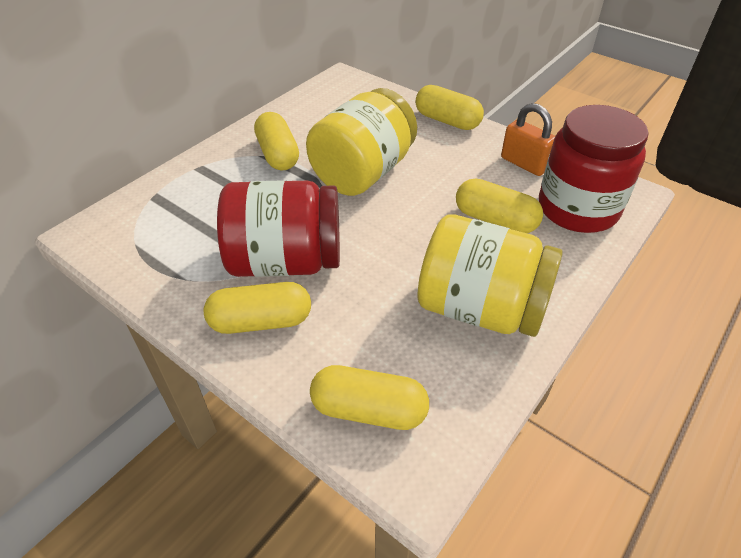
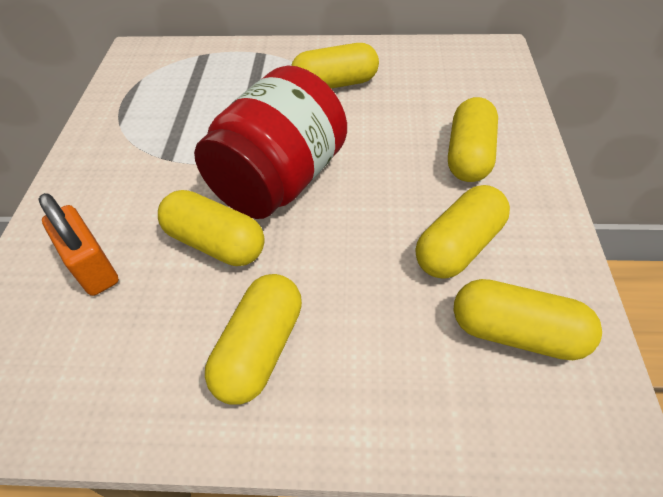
red jar: 2 -> 1
yellow capsule: 5 -> 6
yellow jar: 2 -> 0

